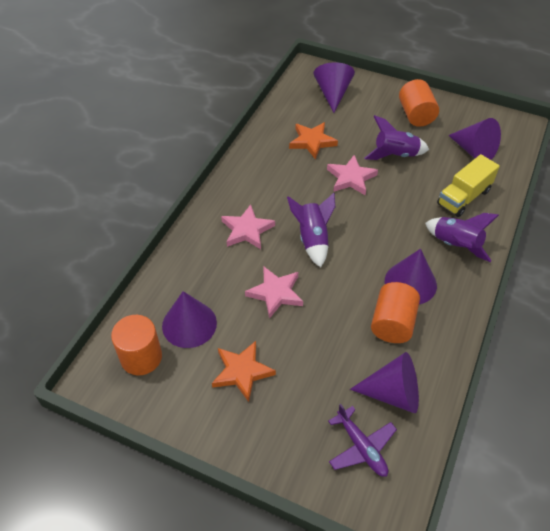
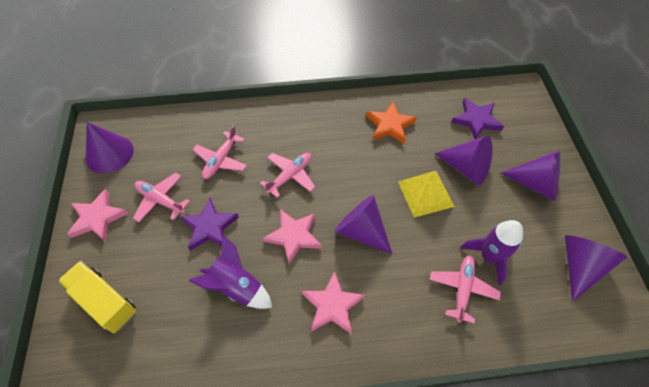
orange cylinder: 3 -> 0
orange star: 2 -> 1
pink plane: 0 -> 4
purple plane: 1 -> 0
purple rocket: 3 -> 2
purple star: 0 -> 2
yellow pyramid: 0 -> 1

